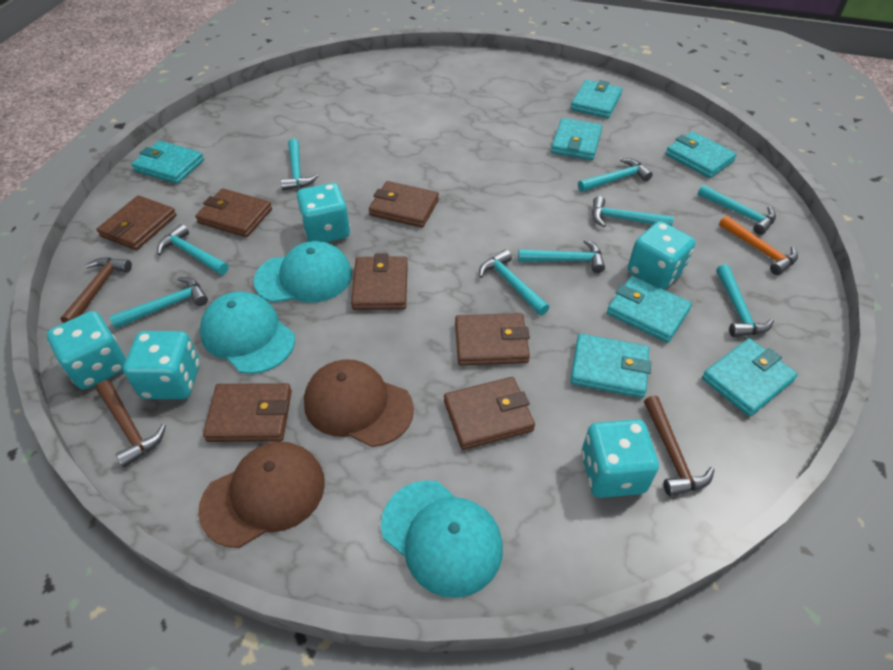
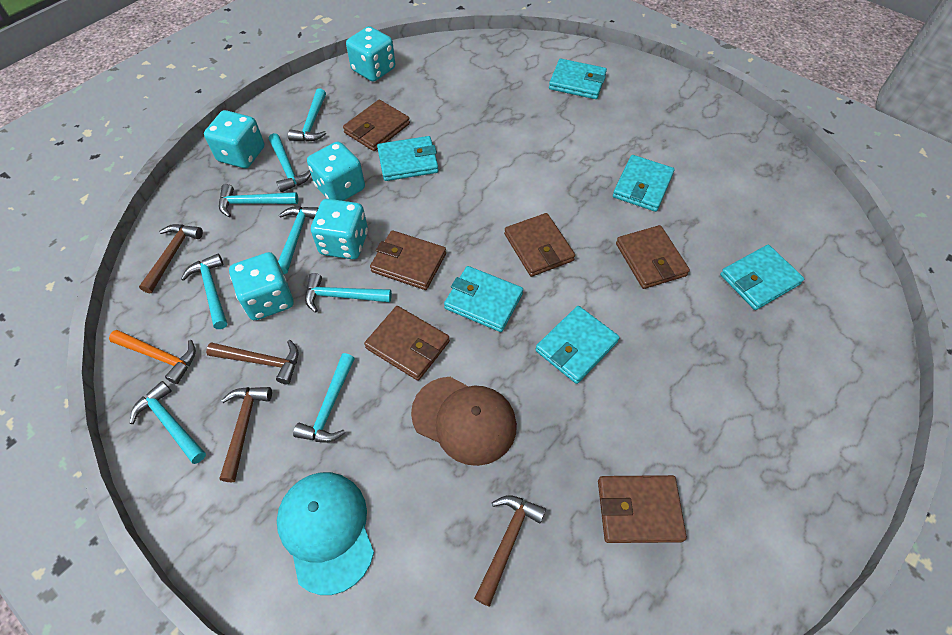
brown cap: 2 -> 1
brown hammer: 3 -> 4
brown wallet: 7 -> 6
turquoise cap: 3 -> 1
turquoise hammer: 9 -> 8
turquoise wallet: 7 -> 6

